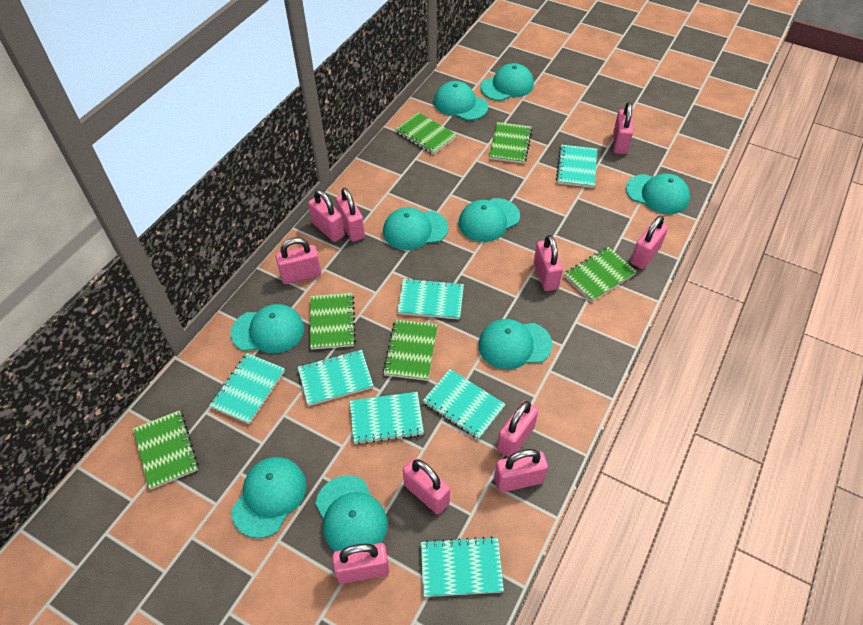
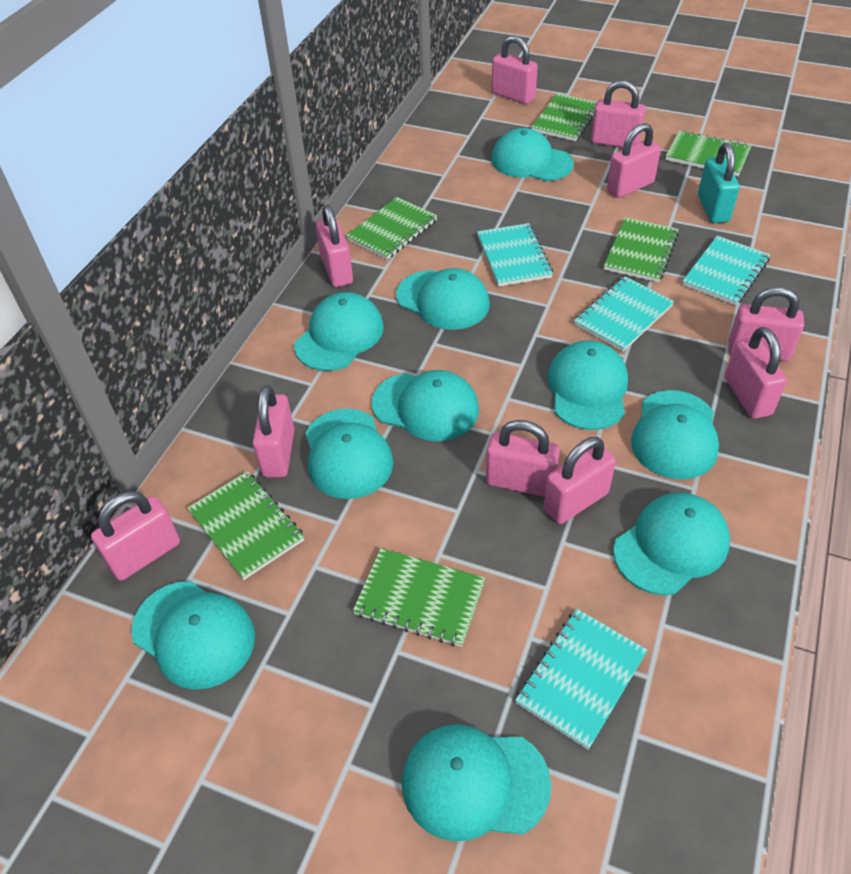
turquoise cap: 9 -> 10
turquoise notebook: 7 -> 4
turquoise padlock: 0 -> 1

